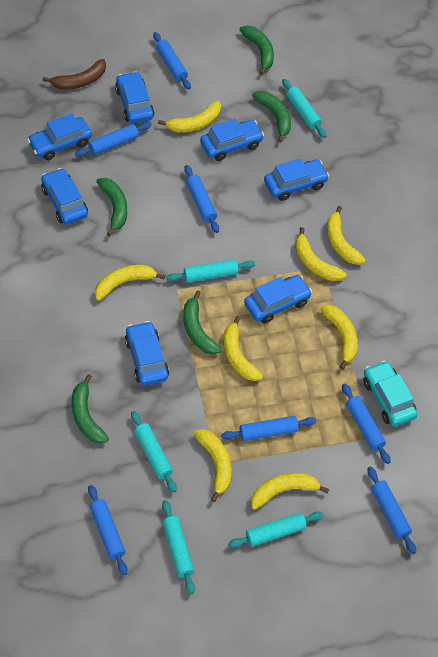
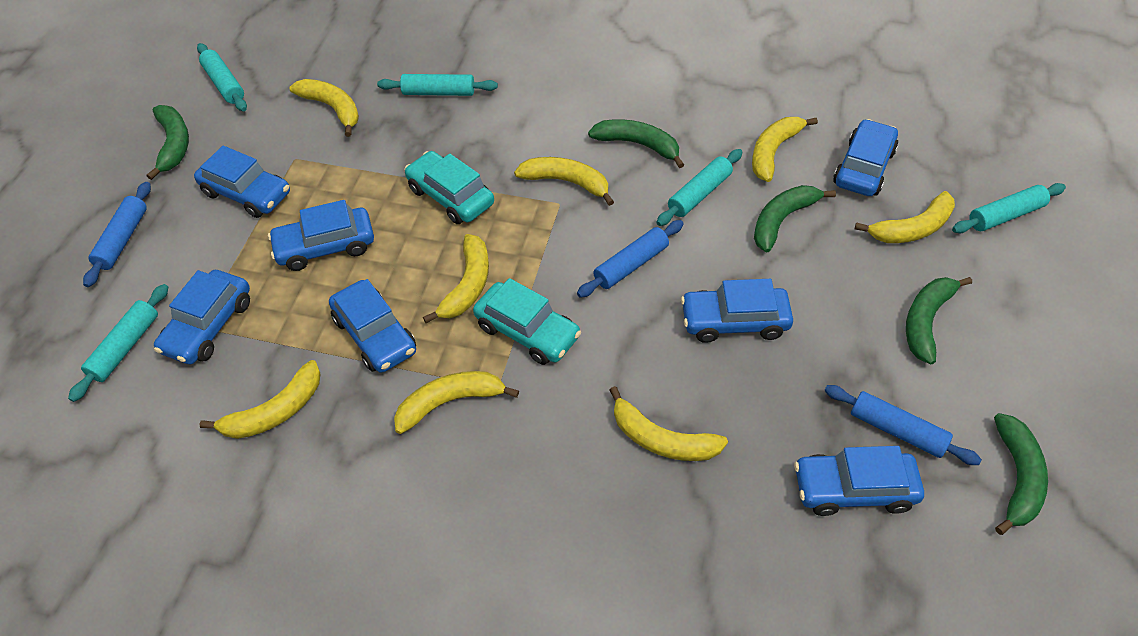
blue rolling pin: 7 -> 3
brown banana: 1 -> 0
turquoise car: 1 -> 2

